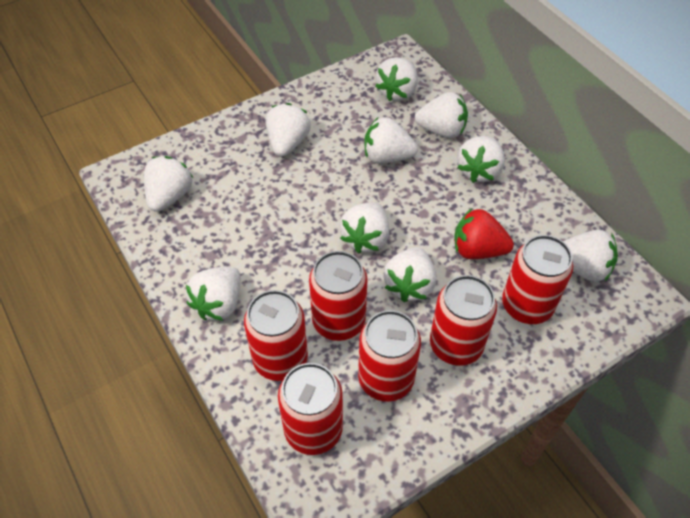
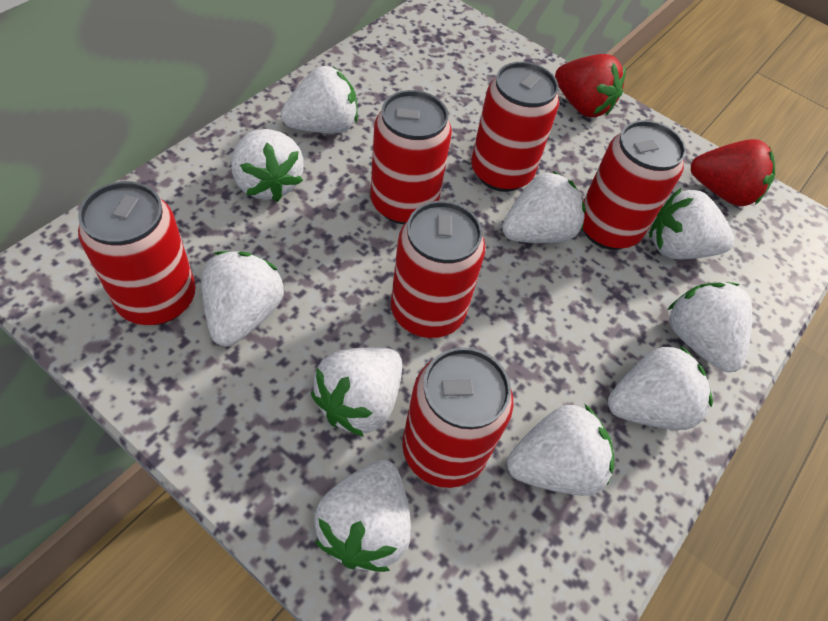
red strawberry: 1 -> 2

